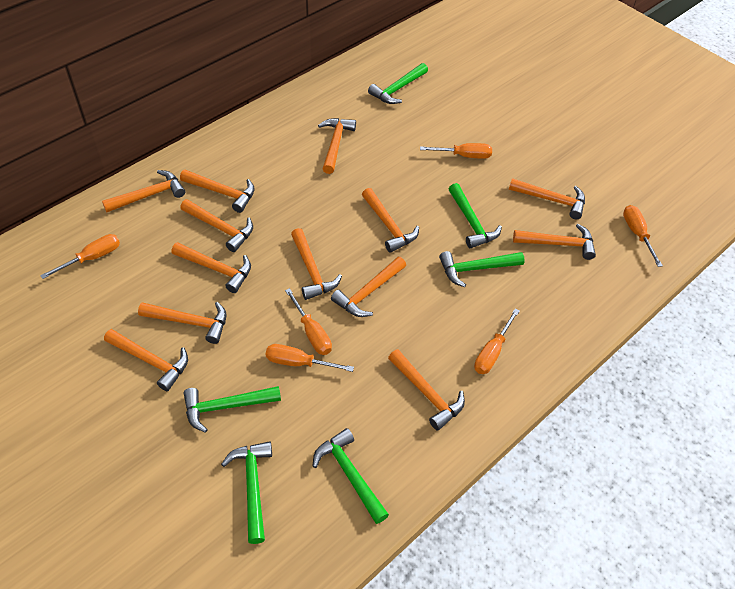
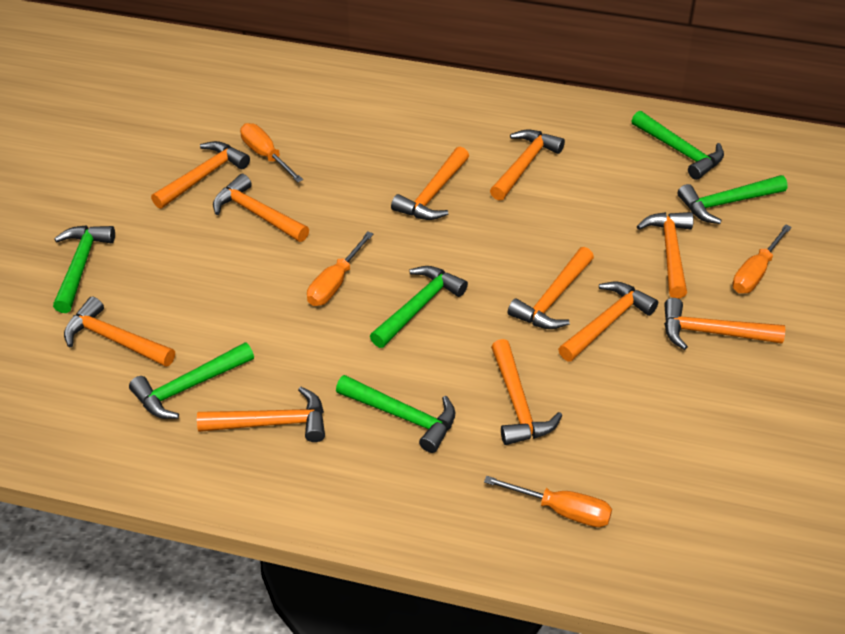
orange hammer: 13 -> 11
orange screwdriver: 6 -> 4

